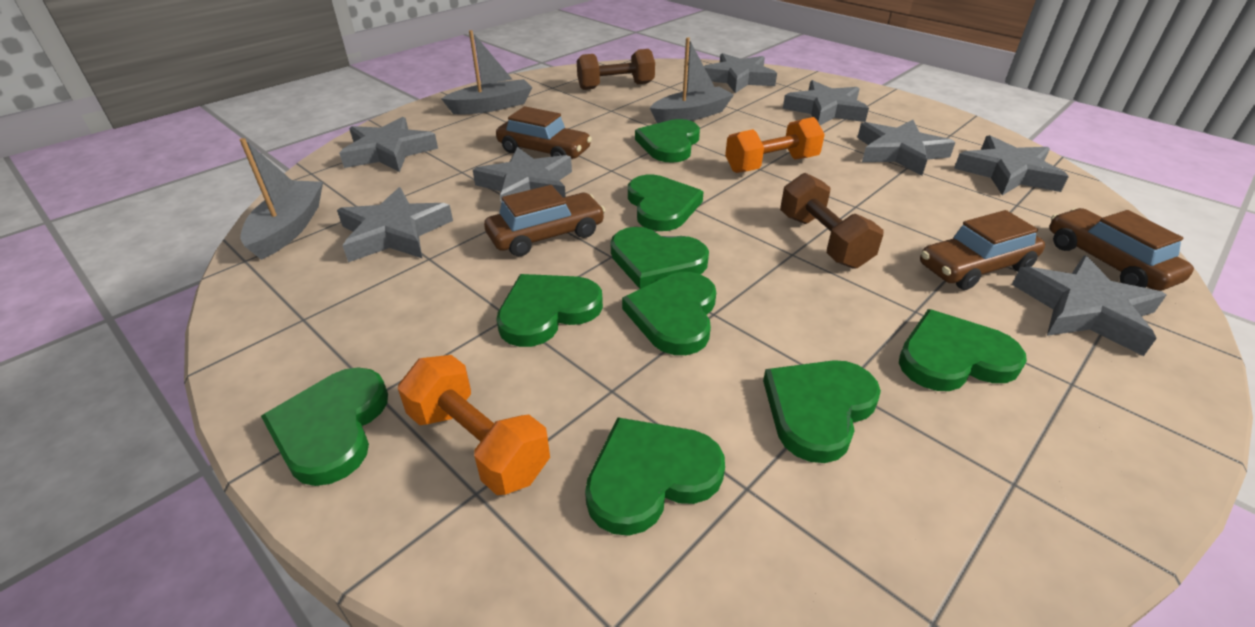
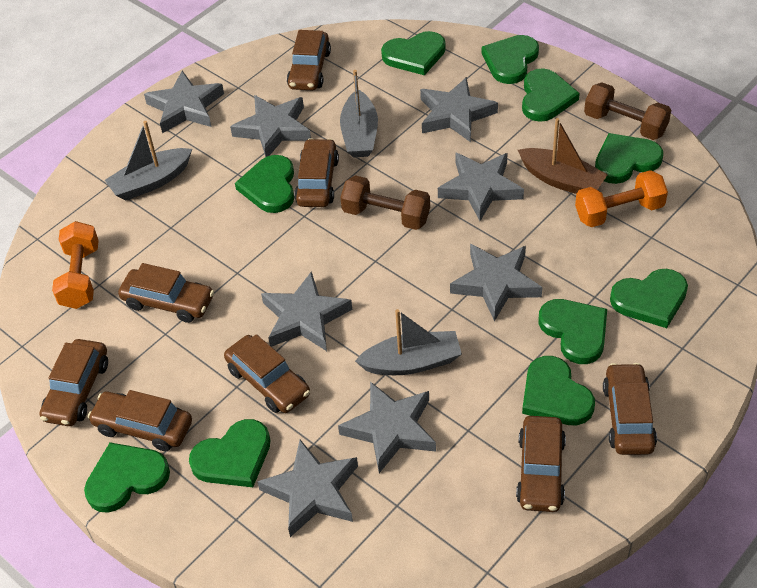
brown boat: 0 -> 1
brown car: 4 -> 8
green heart: 9 -> 10

